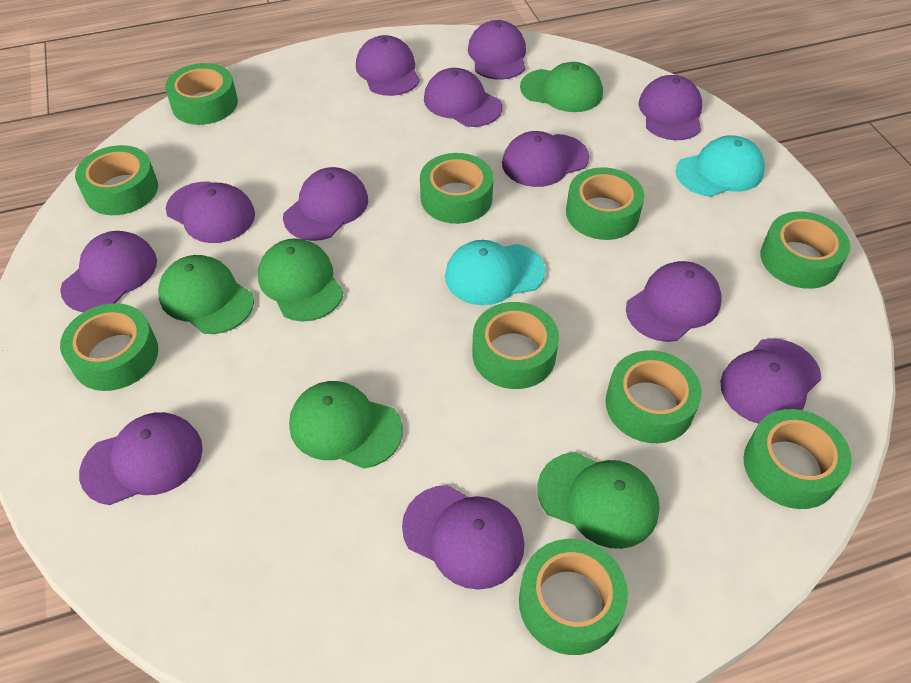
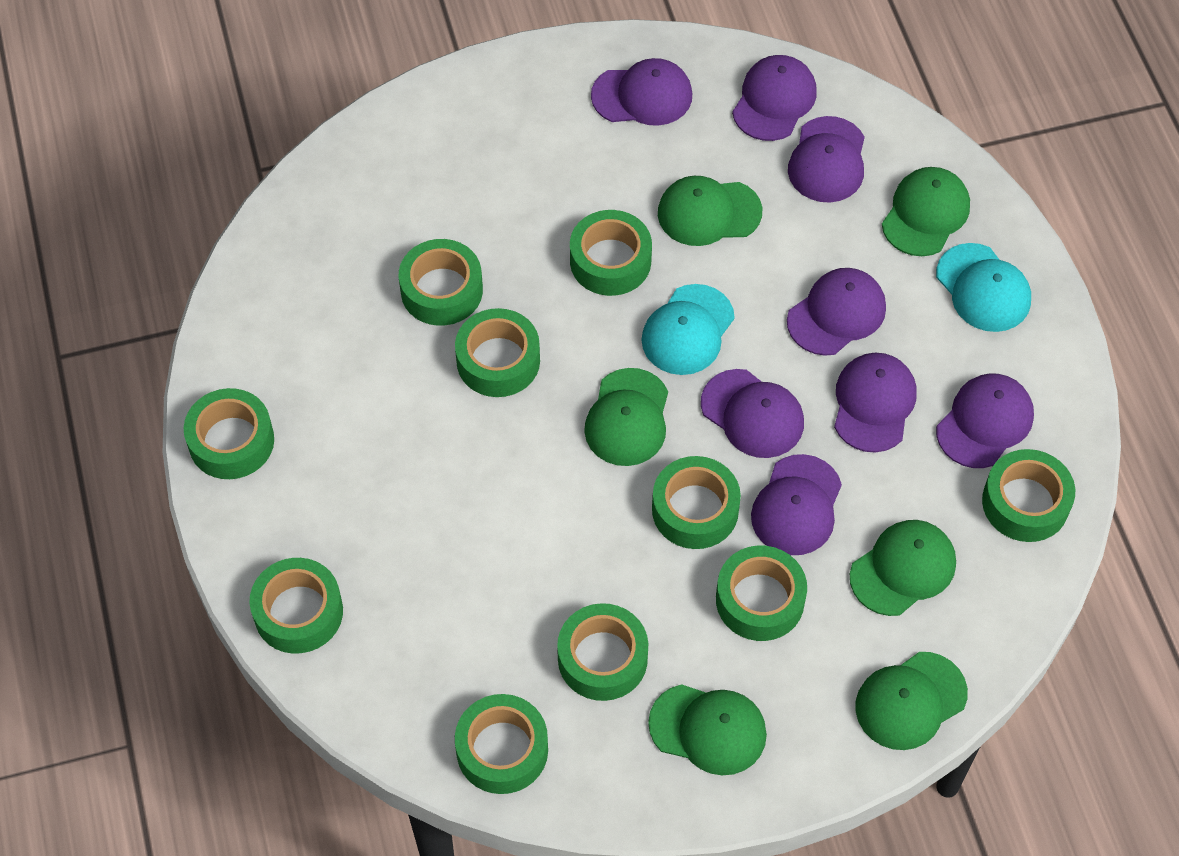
green cap: 5 -> 6
purple cap: 12 -> 8

